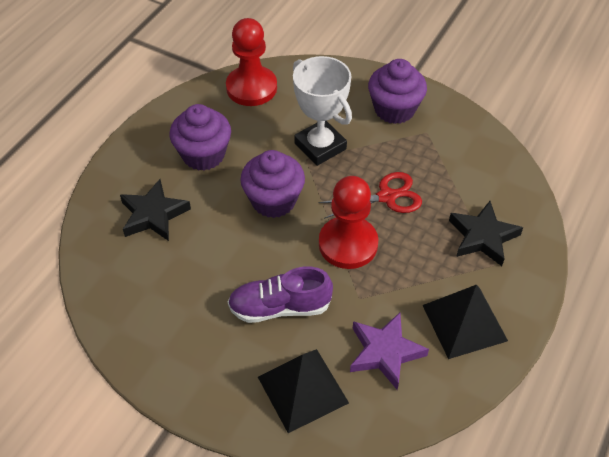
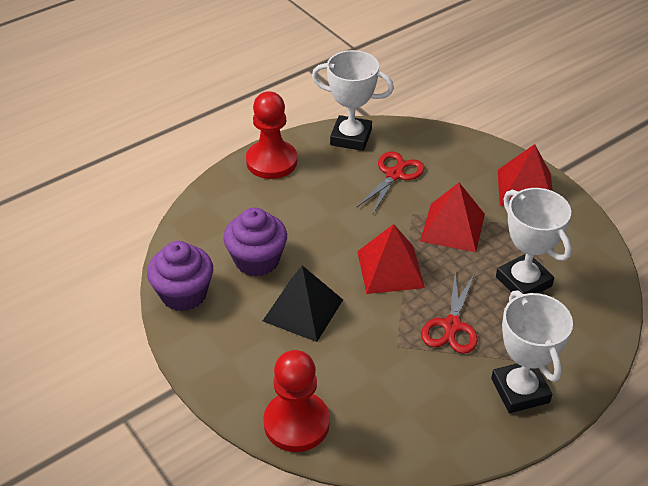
black pyramid: 2 -> 1
black star: 2 -> 0
purple cupcake: 3 -> 2
purple shoe: 1 -> 0
purple star: 1 -> 0
red pyramid: 0 -> 3
red scissors: 1 -> 2
white trophy: 1 -> 3

